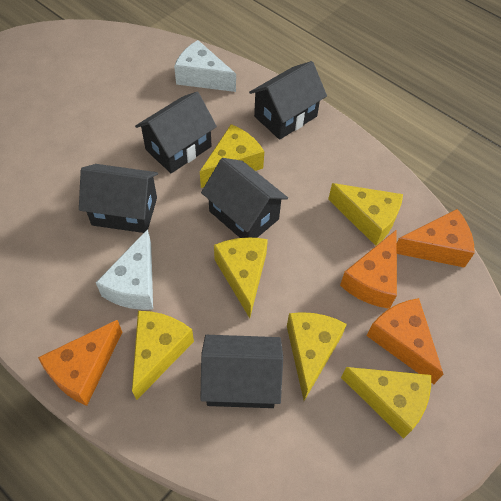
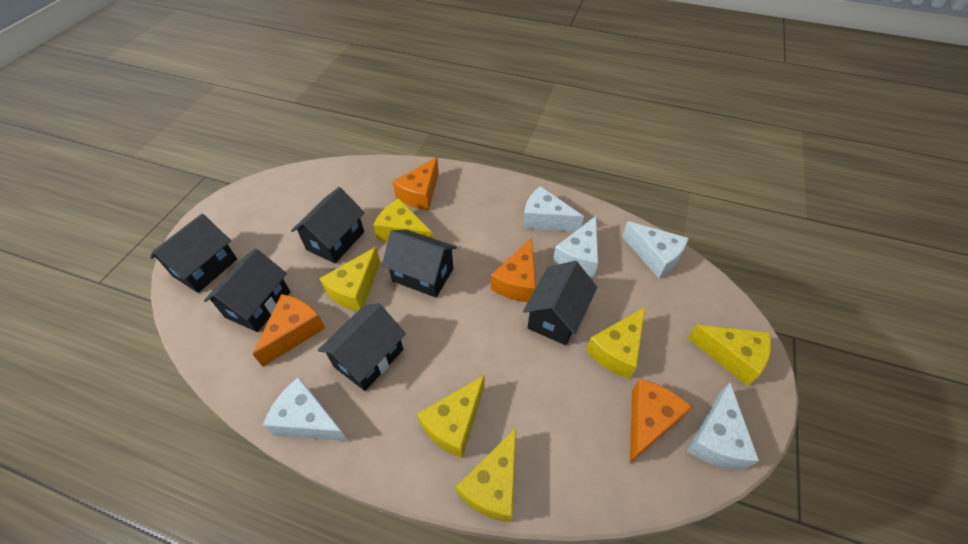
black house: 5 -> 6
white cheese: 2 -> 5

